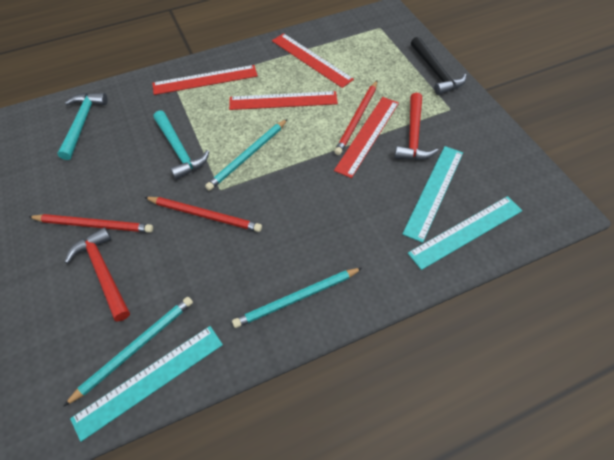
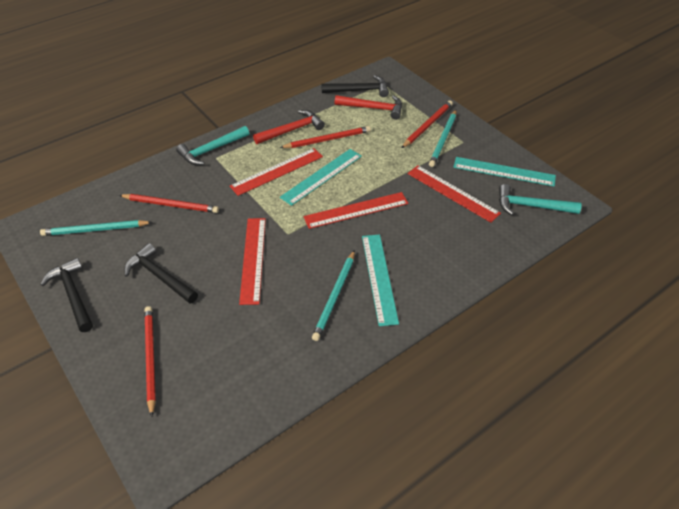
black hammer: 1 -> 3
red pencil: 3 -> 4

